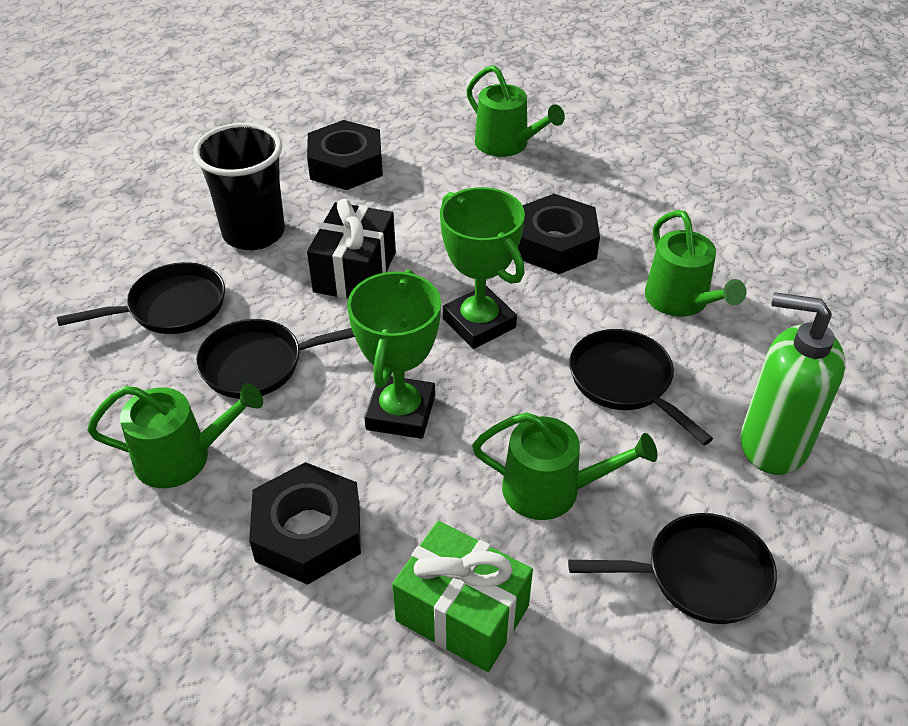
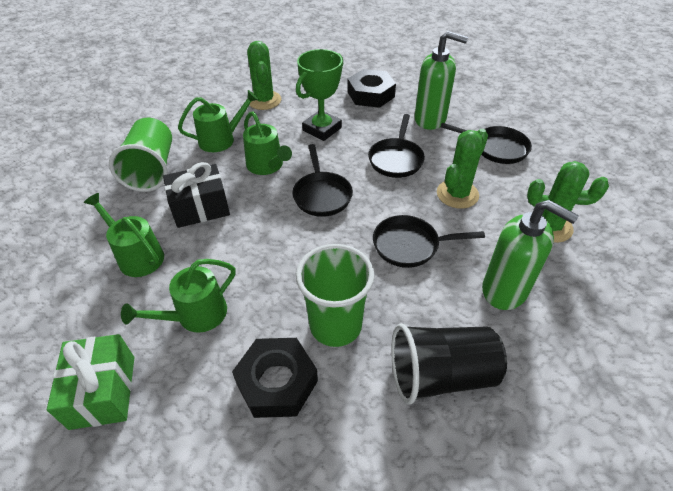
black nut: 3 -> 2
green cactus: 0 -> 3
green cup: 0 -> 2
green soap dispenser: 1 -> 2
green trophy: 2 -> 1

